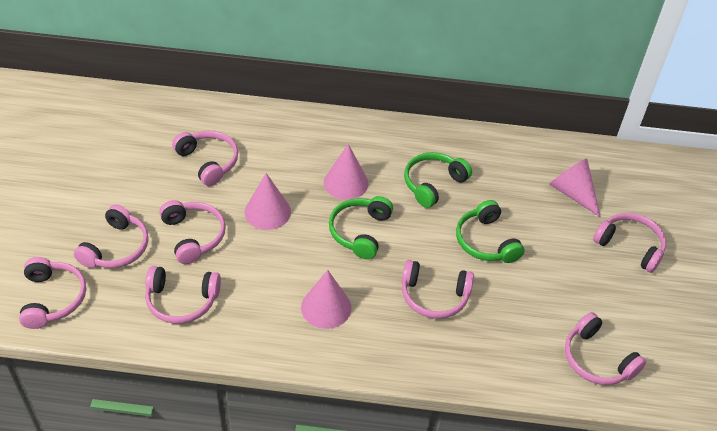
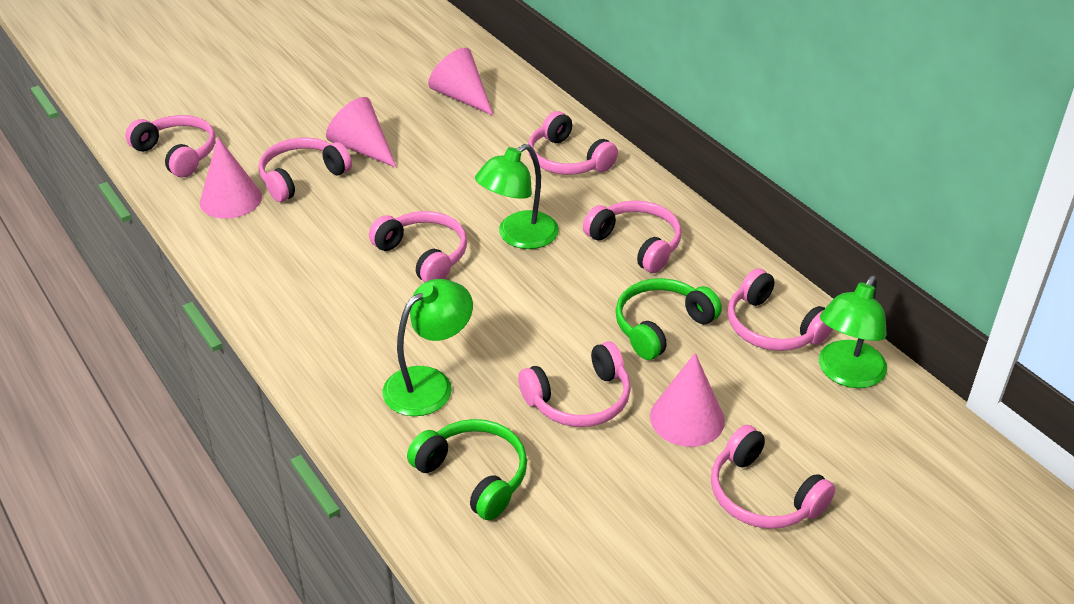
green headphones: 3 -> 2
green lamp: 0 -> 3

